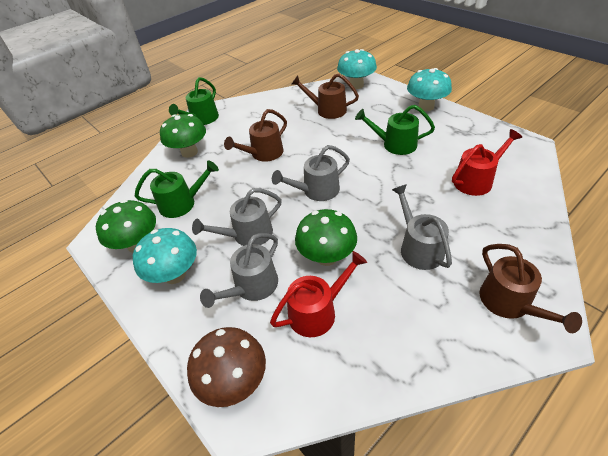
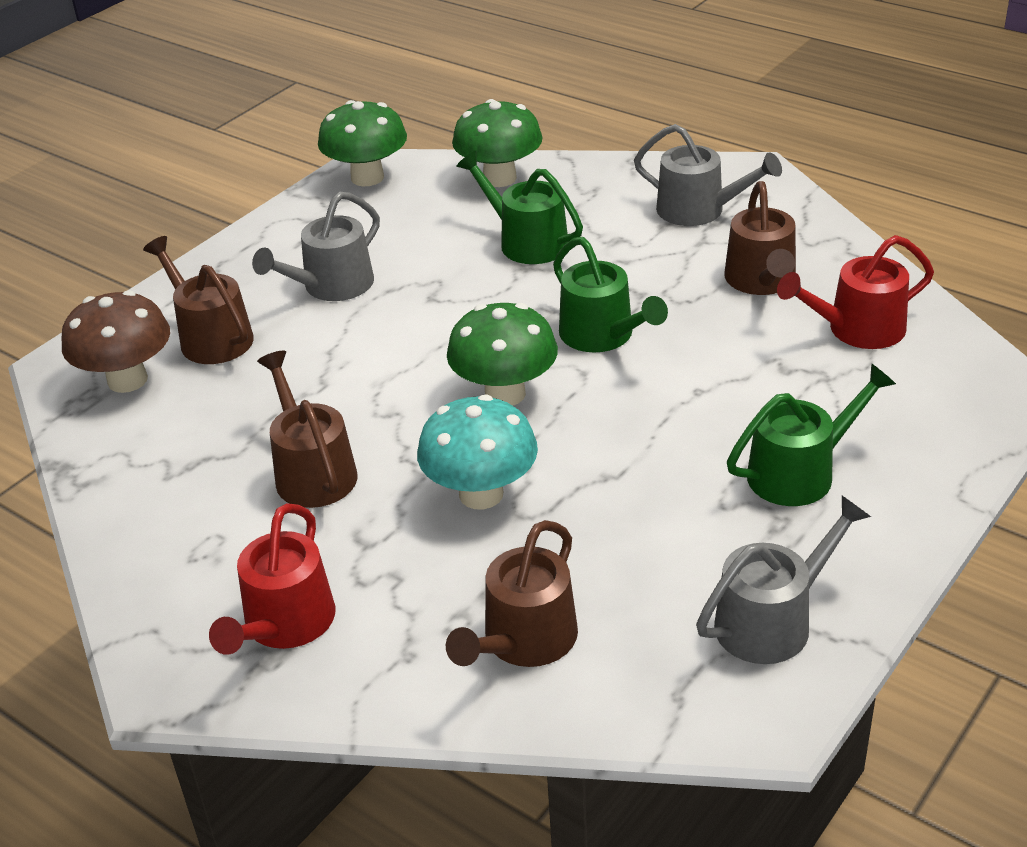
brown watering can: 3 -> 4
grey watering can: 4 -> 3
turquoise mushroom: 3 -> 1

